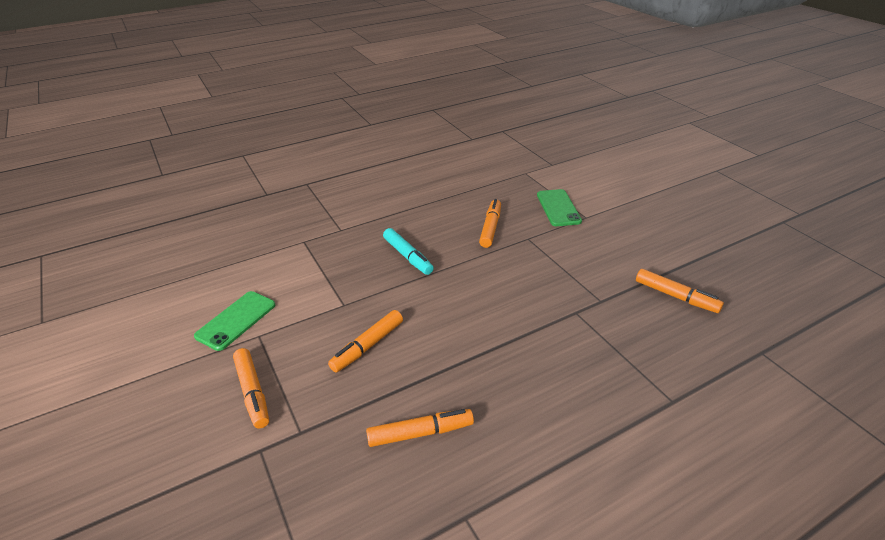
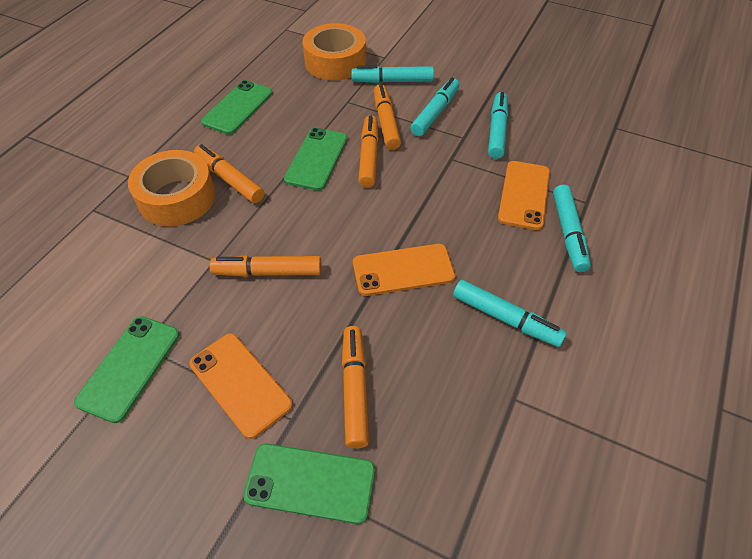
green phone: 2 -> 4
orange phone: 0 -> 3
orange tape: 0 -> 2
turquoise marker: 1 -> 5

